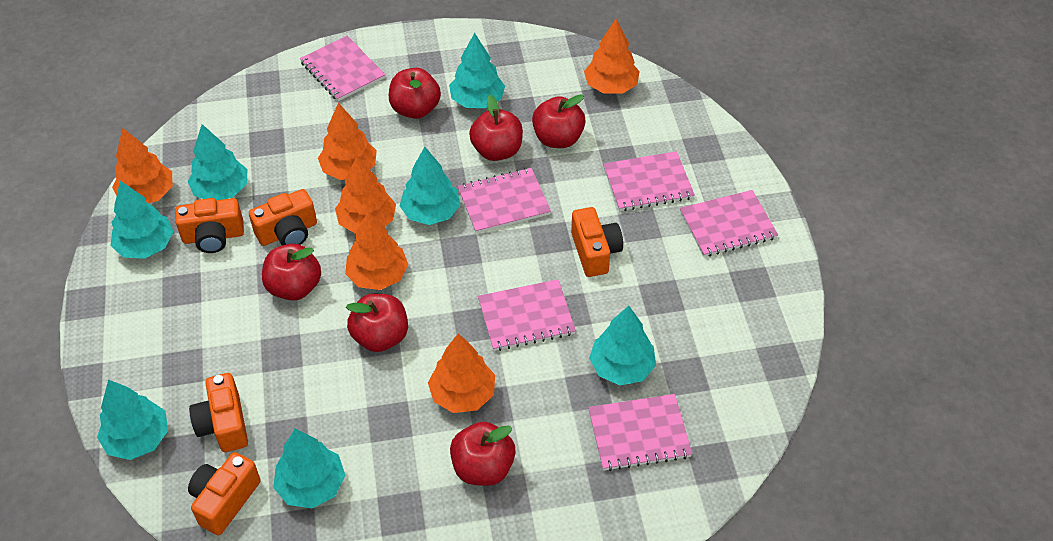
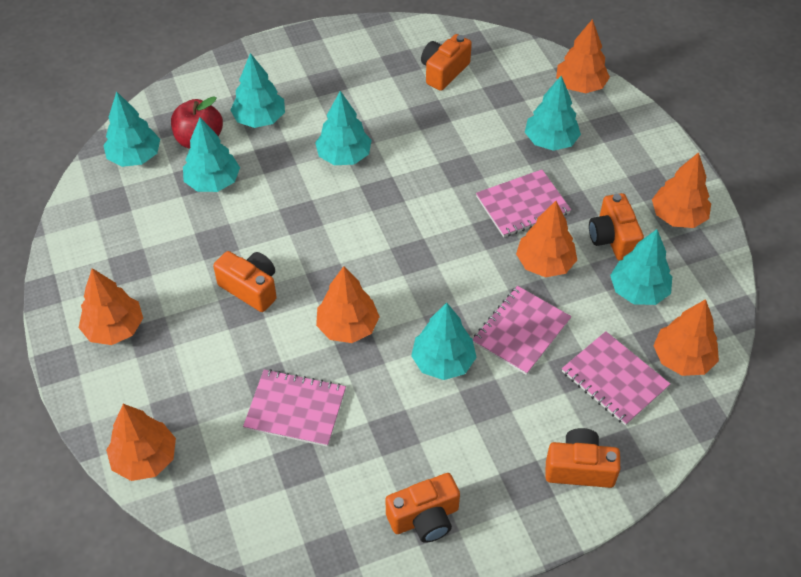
orange tree: 6 -> 7
pink notebook: 6 -> 4
red apple: 6 -> 1

